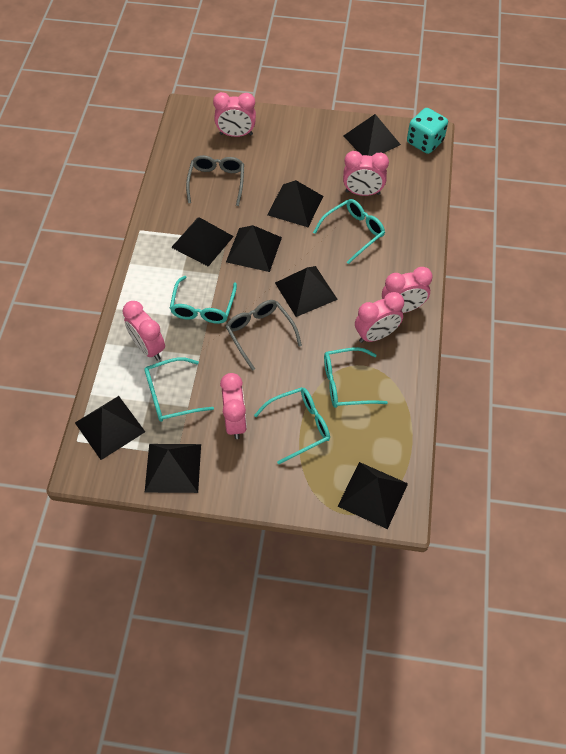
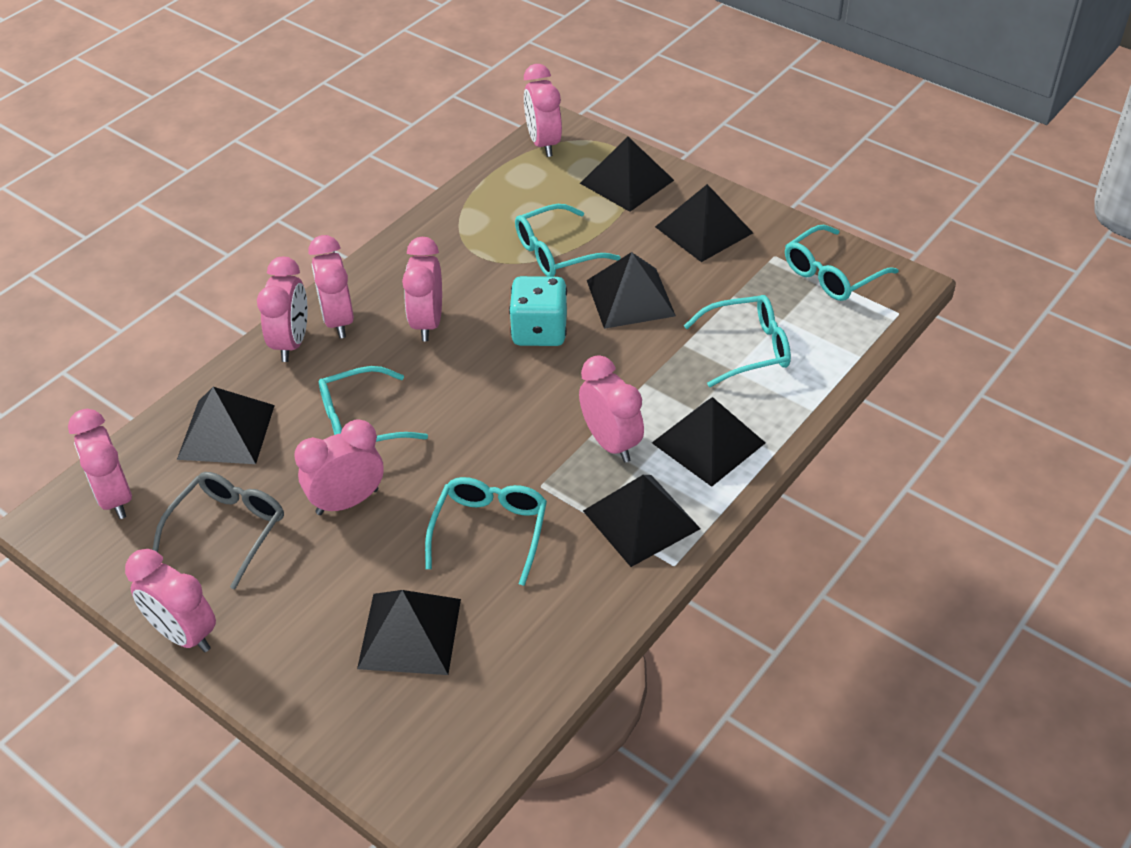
black pyramid: 8 -> 7
grey glasses: 2 -> 1
pink clock: 6 -> 8

